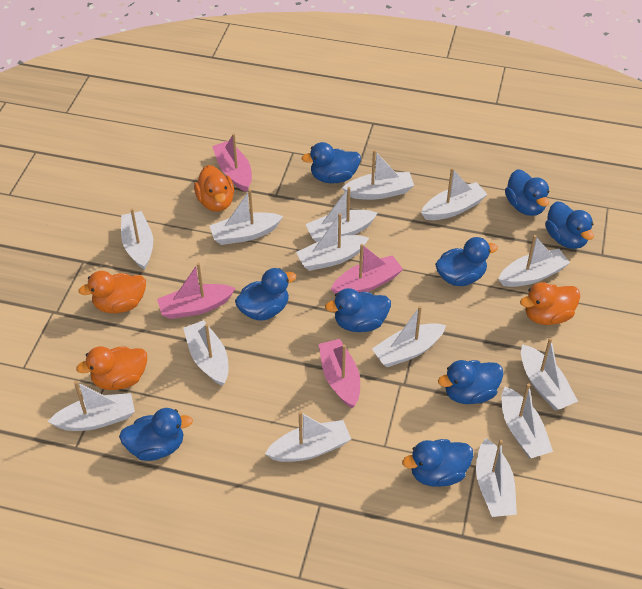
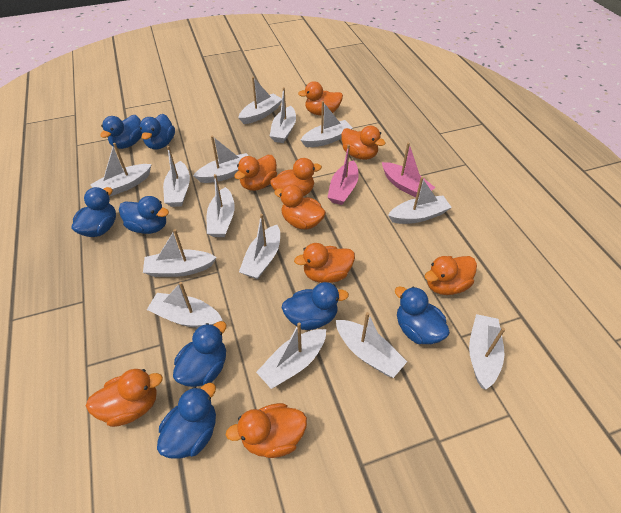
blue duck: 9 -> 8
orange duck: 4 -> 9
pink boat: 4 -> 2

